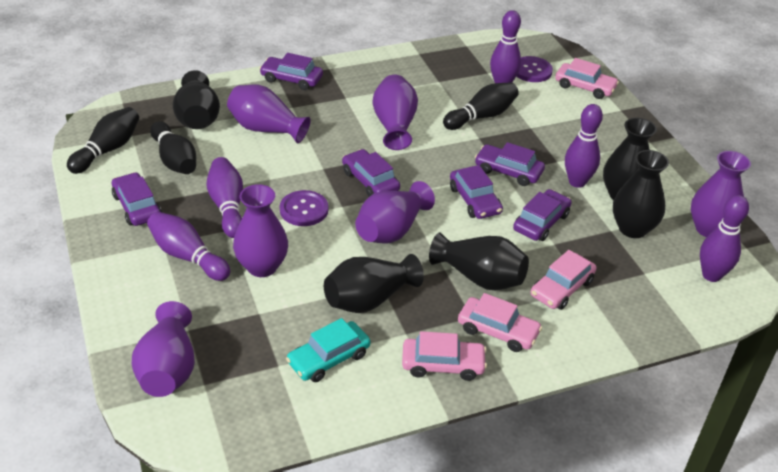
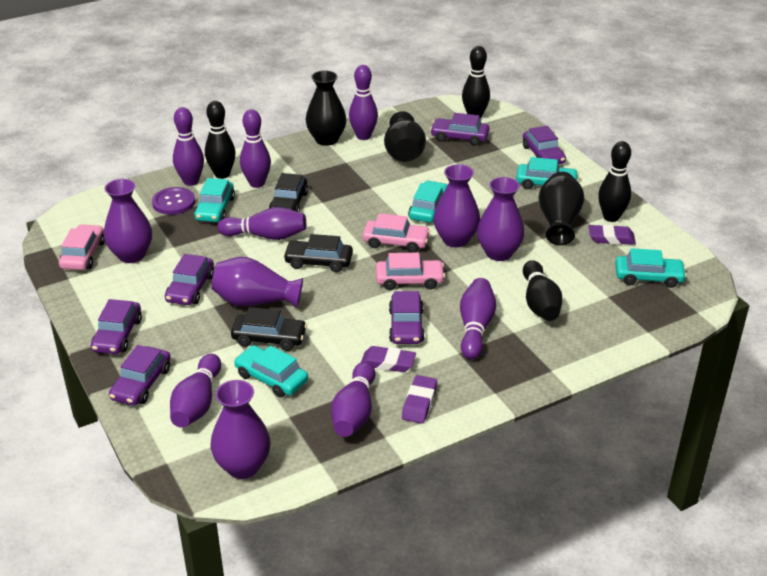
black bowling pin: 3 -> 4
black car: 0 -> 3
black vase: 5 -> 3
pink car: 4 -> 3
purple bowling pin: 5 -> 7
purple button: 2 -> 1
purple eraser: 0 -> 3
purple vase: 6 -> 5
turquoise car: 1 -> 5

